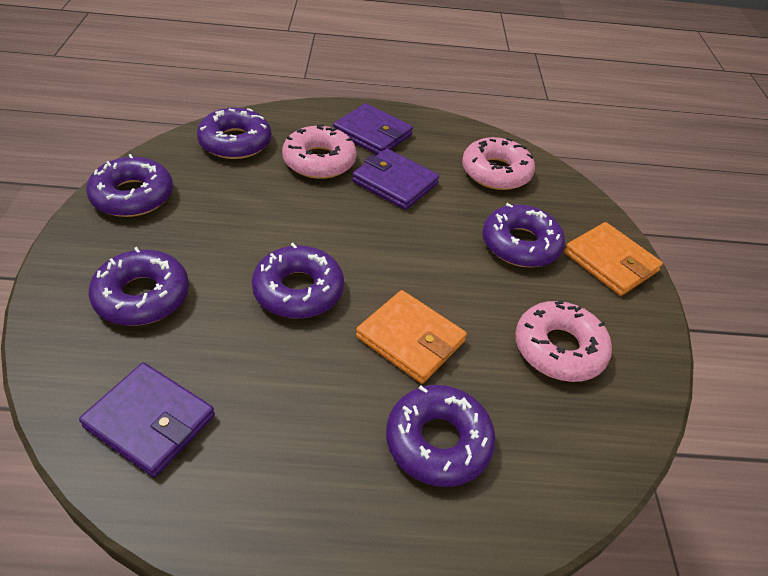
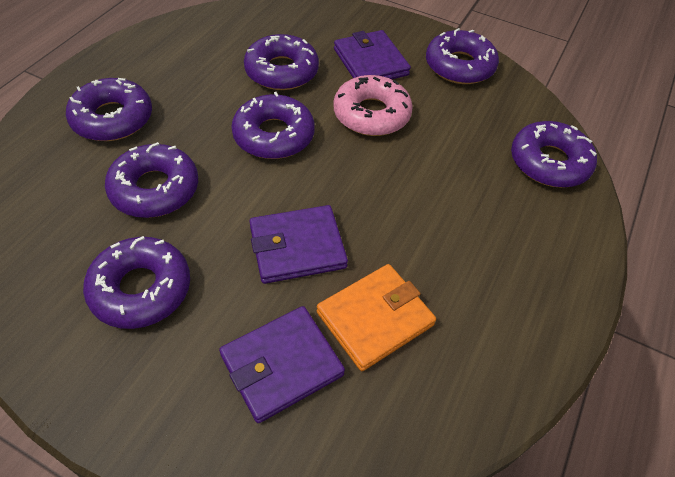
orange wallet: 2 -> 1
pink donut: 3 -> 1
purple donut: 6 -> 7

